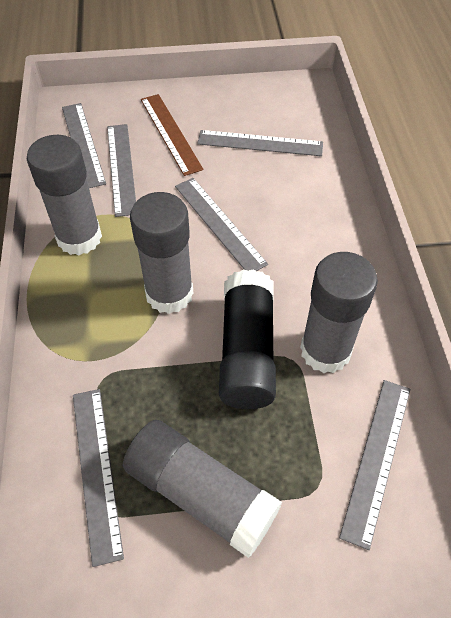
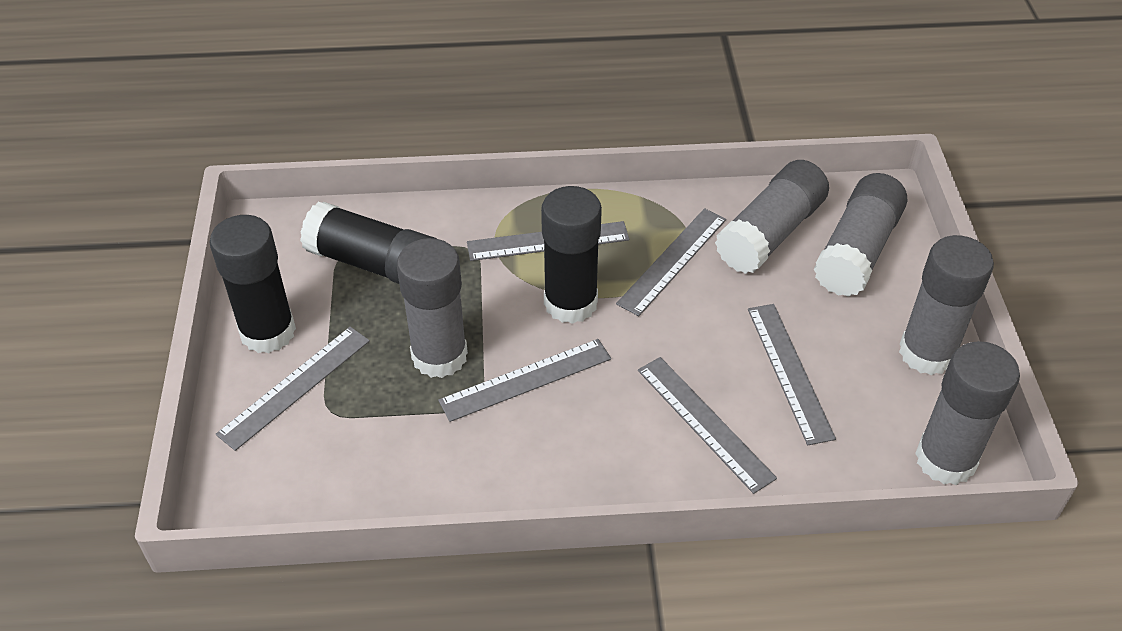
black glue stick: 1 -> 3
brown ruler: 1 -> 0
grey glue stick: 4 -> 5

